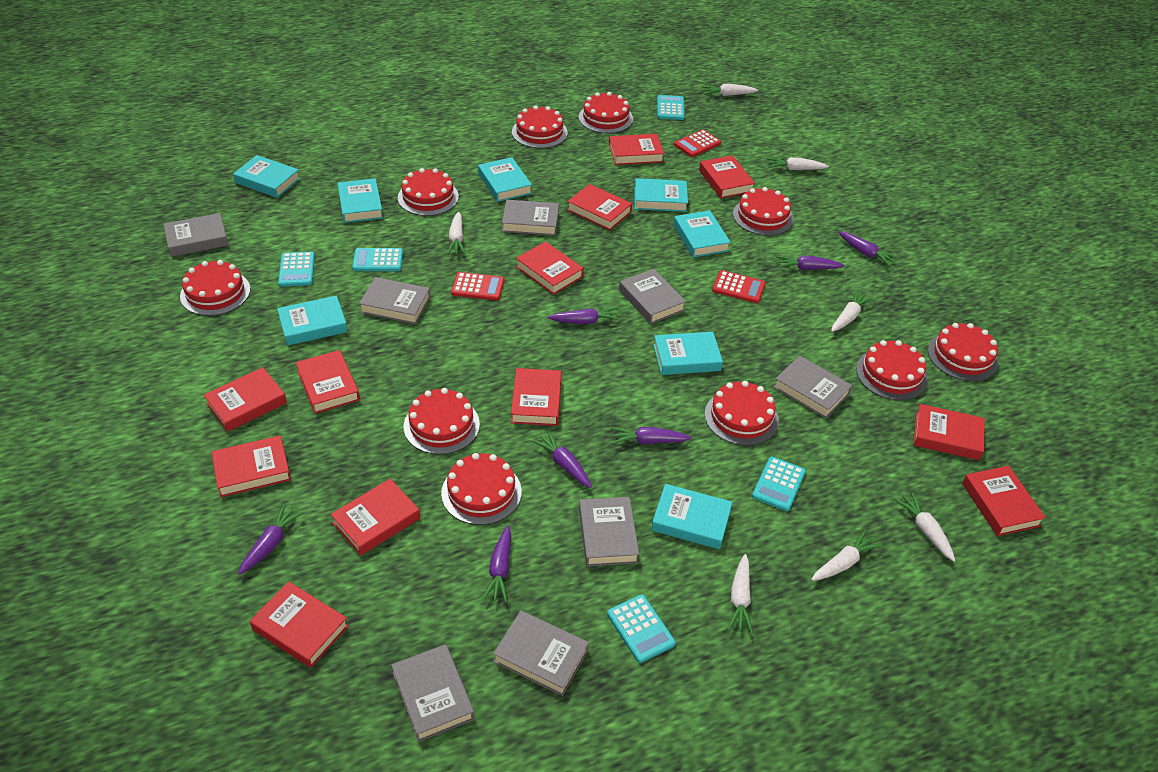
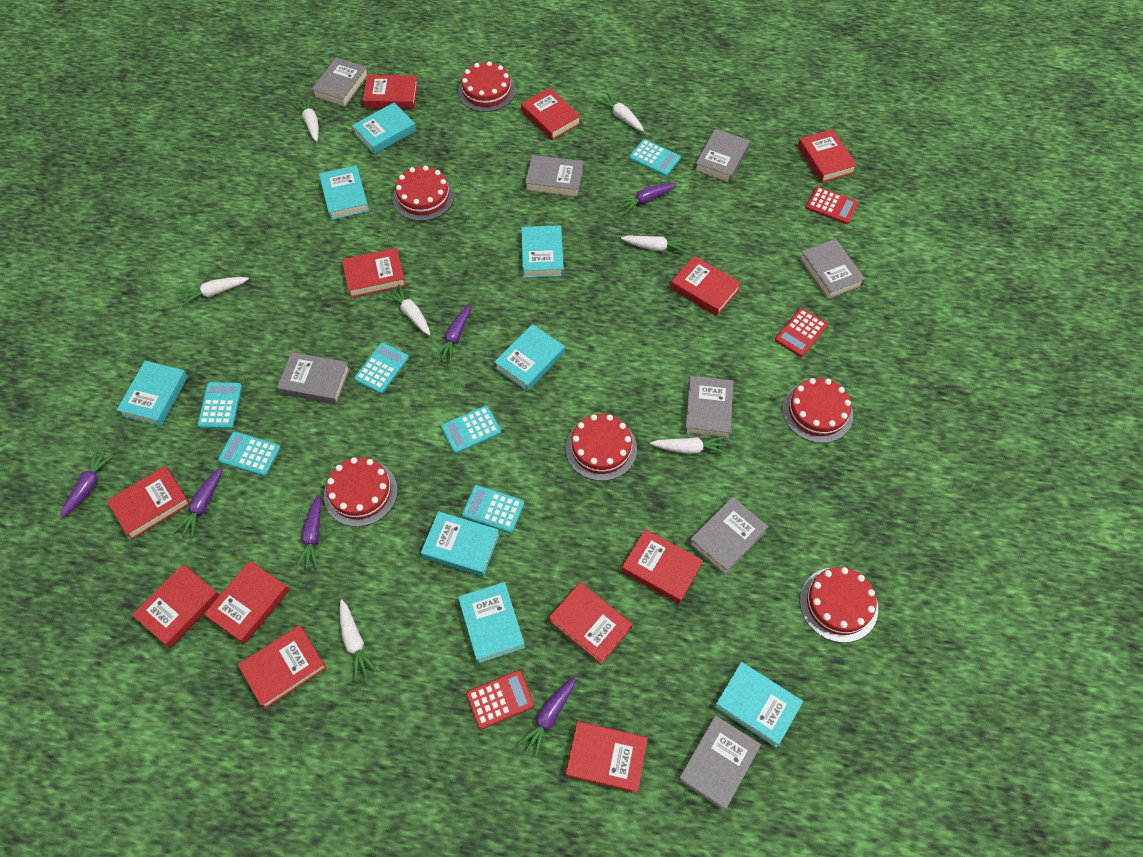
purple carrot: 7 -> 6
red cake: 10 -> 6
turquoise calculator: 5 -> 6

